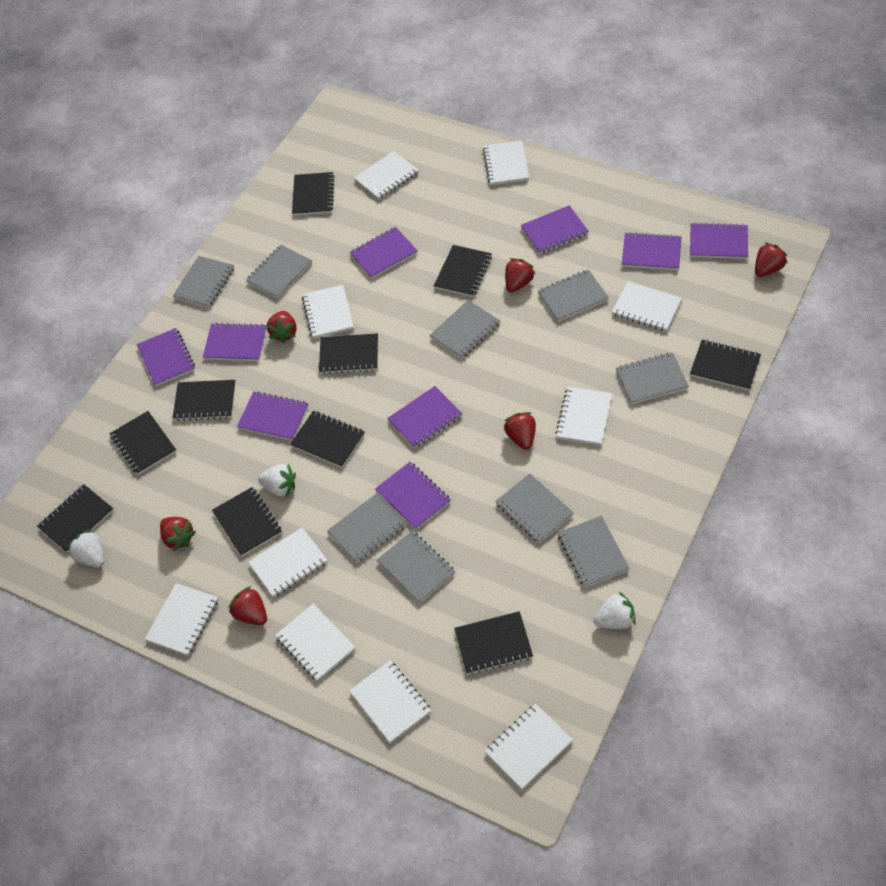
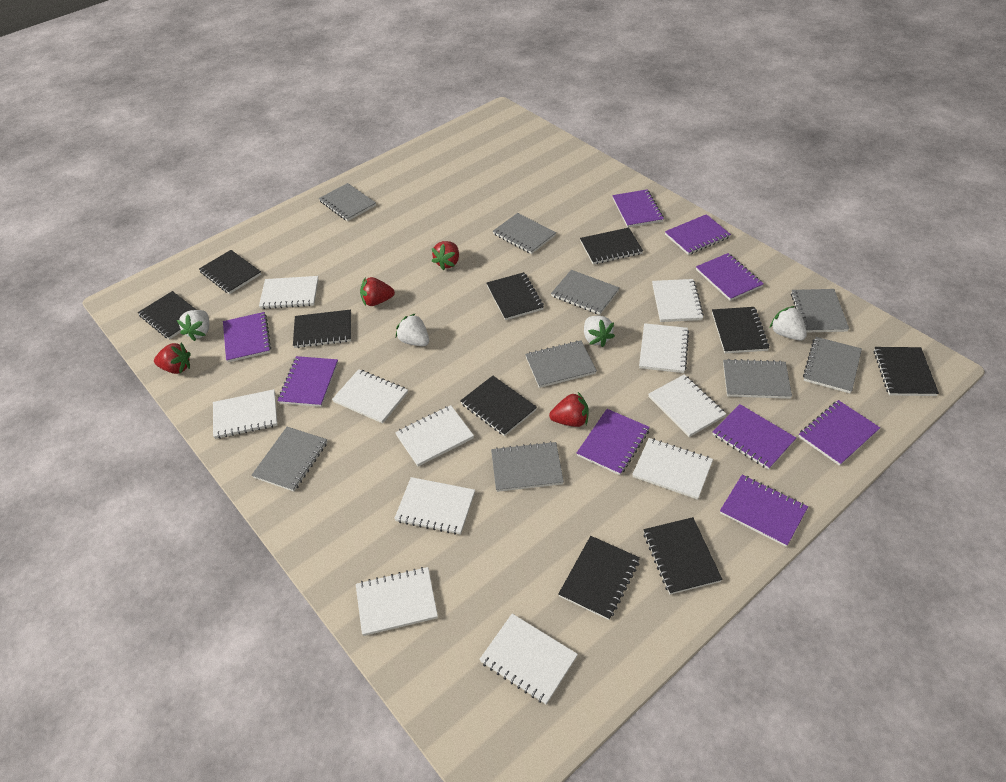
red strawberry: 6 -> 4
white notebook: 10 -> 11
white strawberry: 3 -> 4

